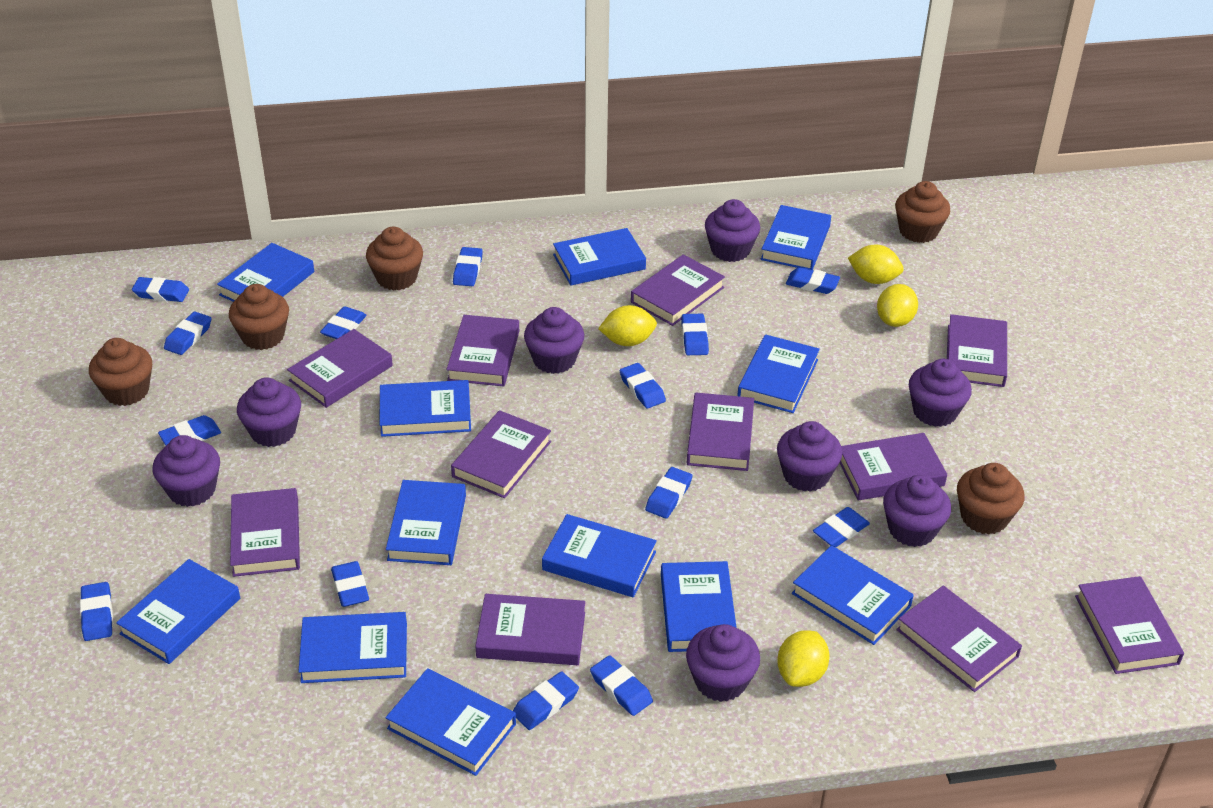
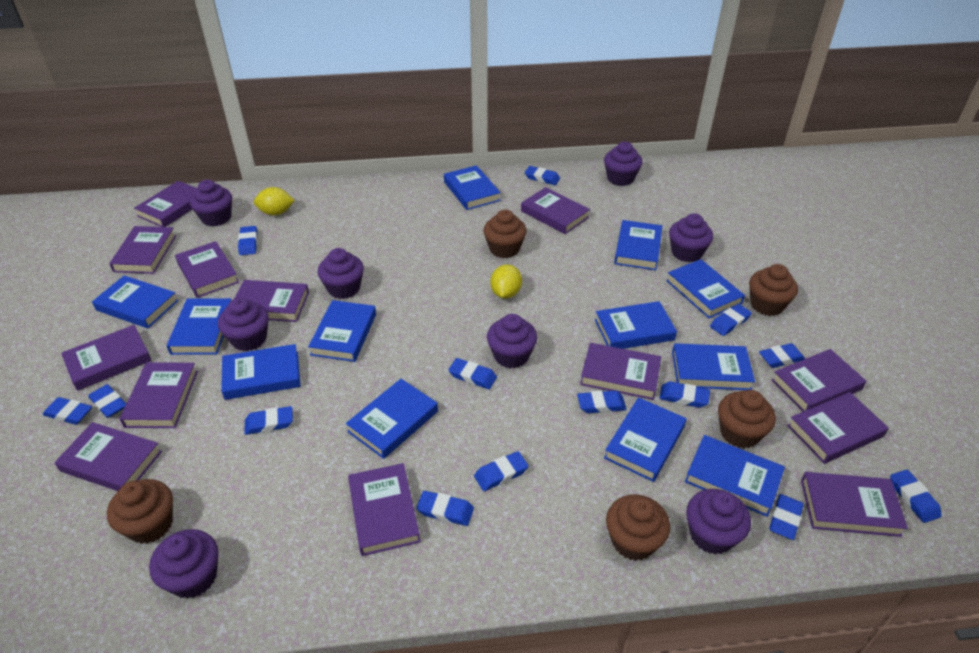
purple book: 11 -> 13
yellow lemon: 4 -> 2

